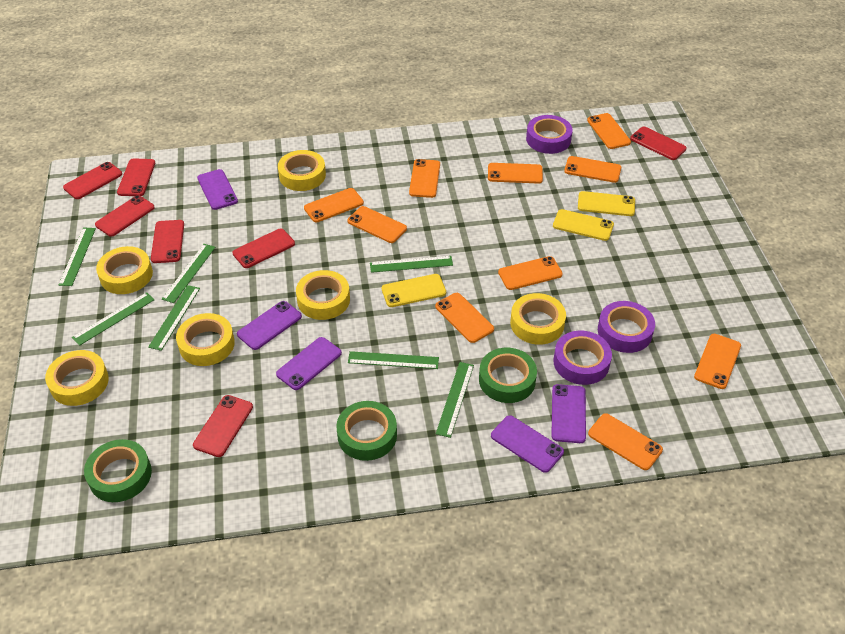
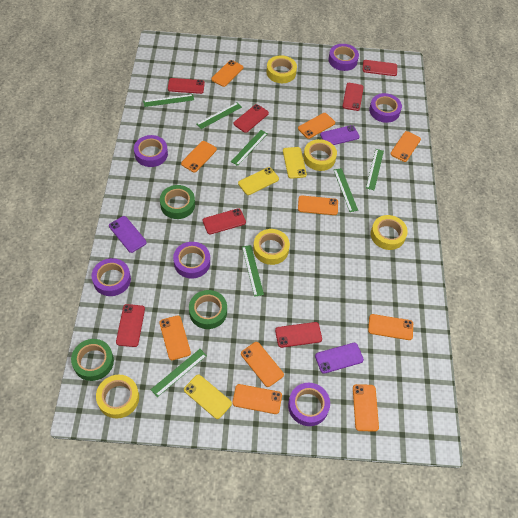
purple phone: 5 -> 3
purple tape: 3 -> 6
yellow tape: 6 -> 5

